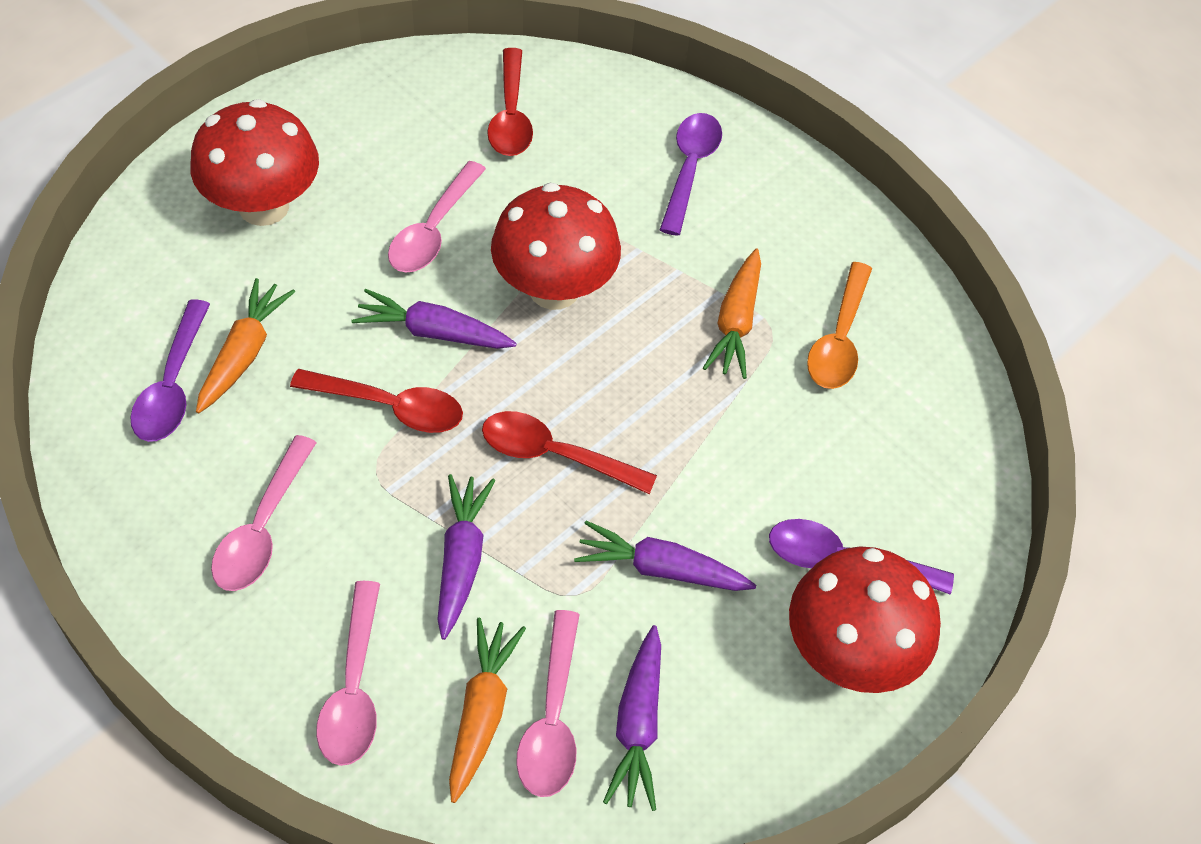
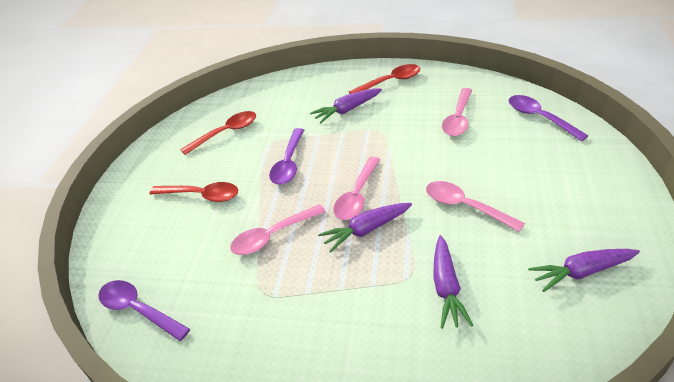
orange carrot: 3 -> 0
orange spoon: 1 -> 0
red mushroom: 3 -> 0

